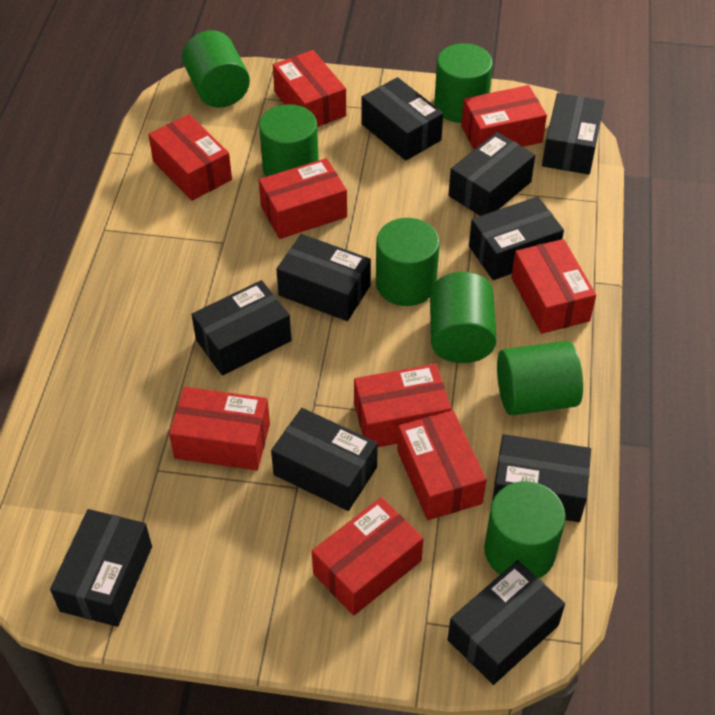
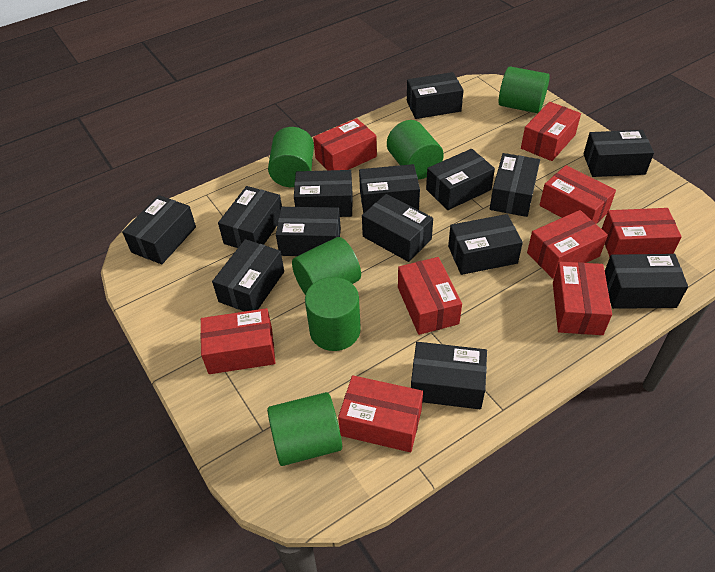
black box: 10 -> 14
green cylinder: 7 -> 6

